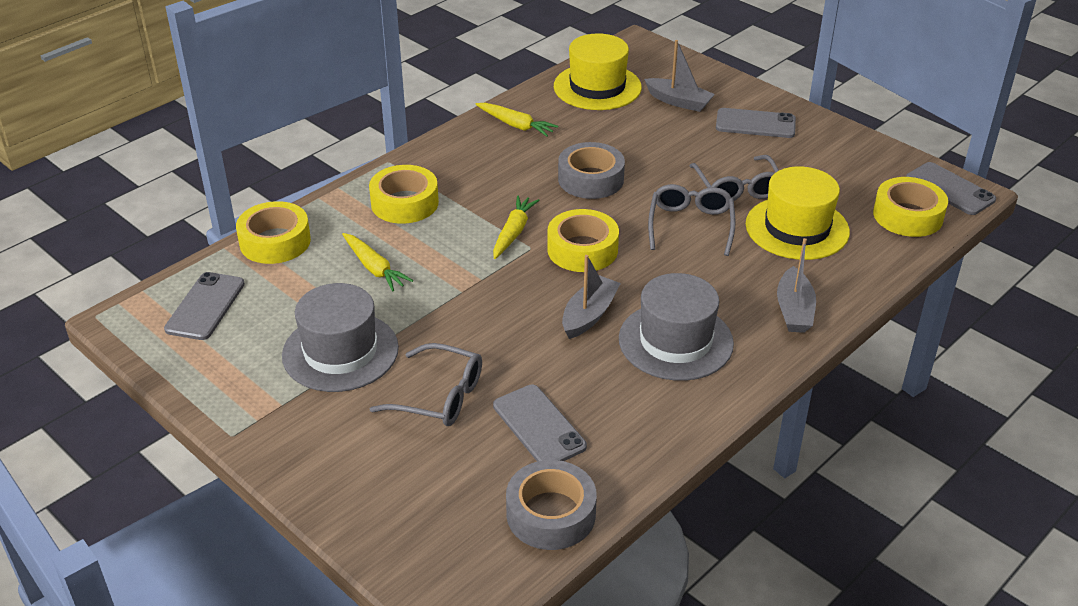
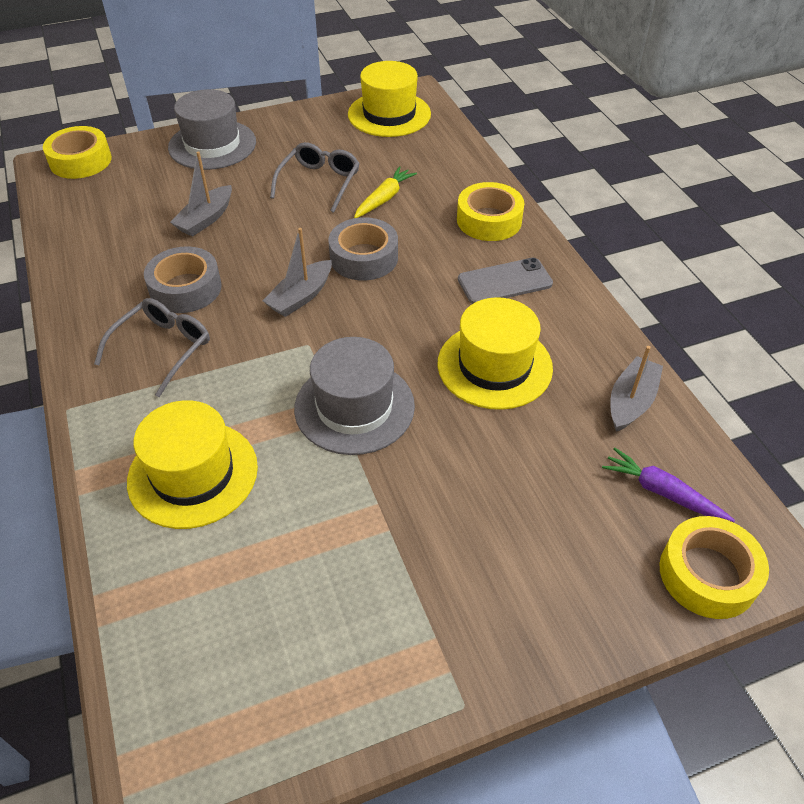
grey glasses: 3 -> 2
grey phone: 4 -> 1
purple carrot: 0 -> 1
yellow carrot: 3 -> 1
yellow hat: 2 -> 3
yellow tape: 4 -> 3

